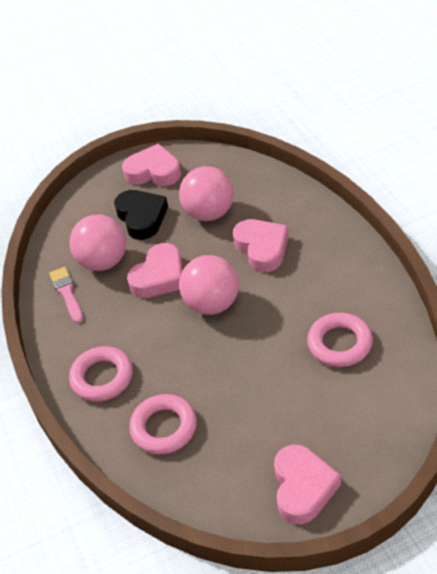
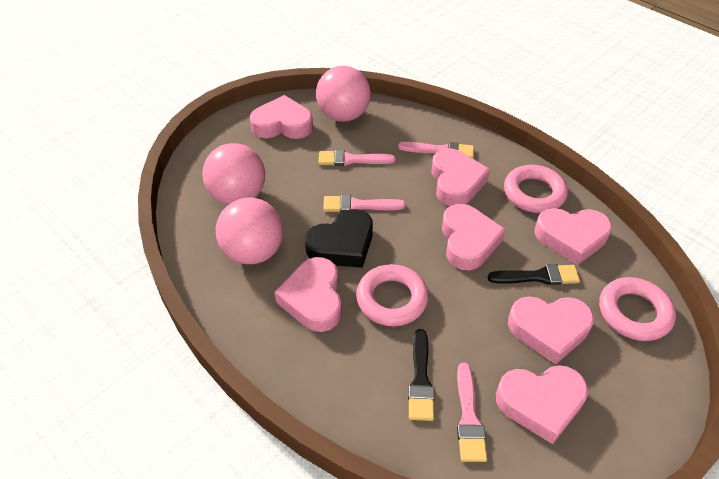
black brush: 0 -> 2
pink brush: 1 -> 4
pink heart: 4 -> 7

